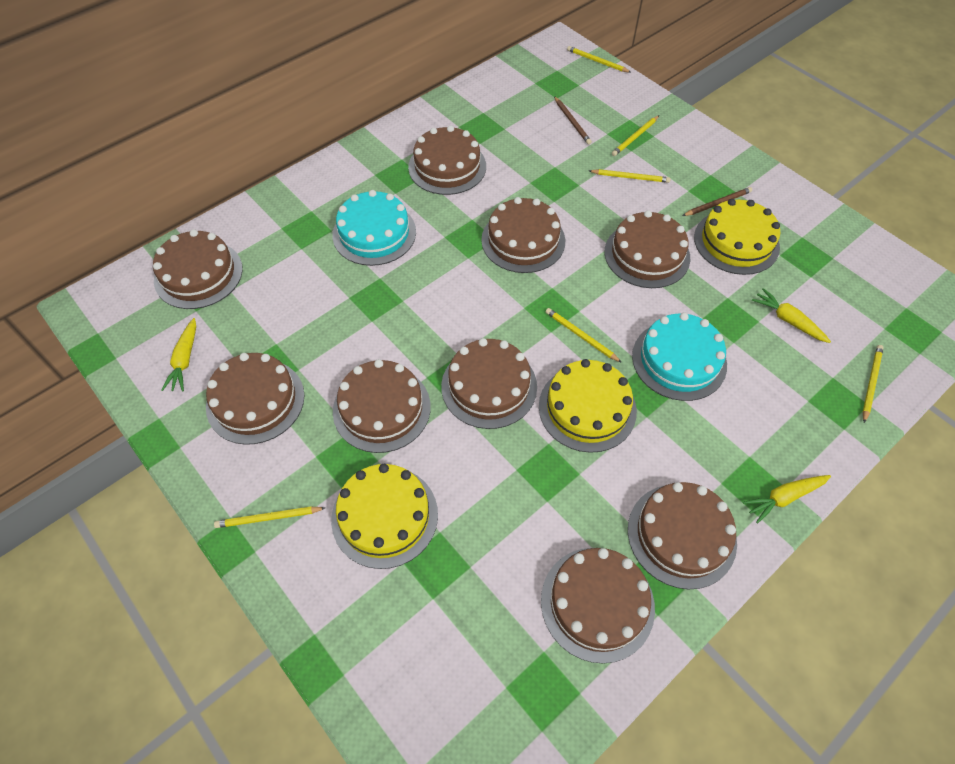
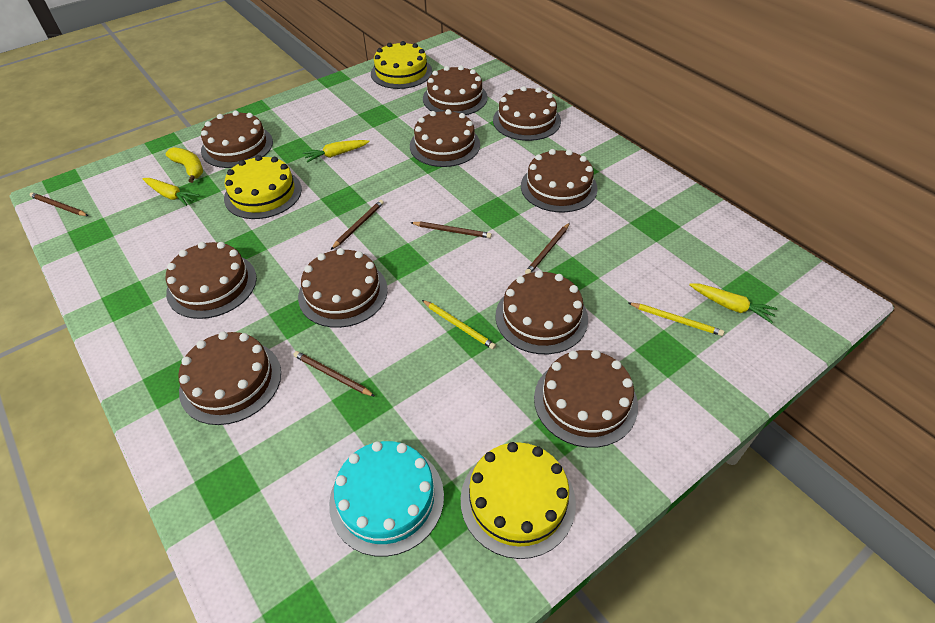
brown cake: 9 -> 10
brown pencil: 2 -> 5
turquoise cake: 2 -> 1
yellow banana: 0 -> 1
yellow pencil: 6 -> 2

